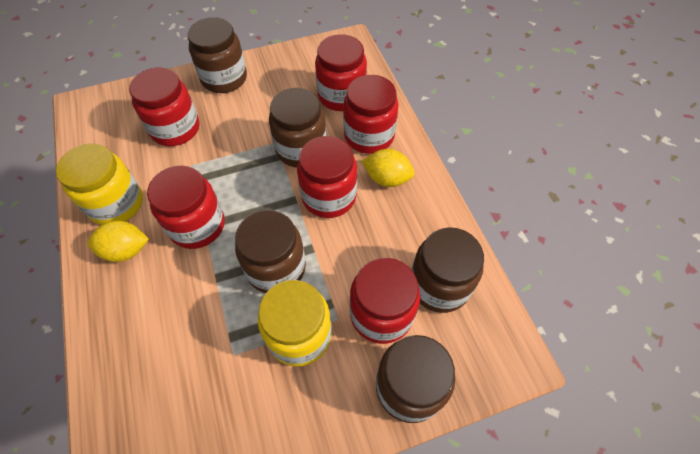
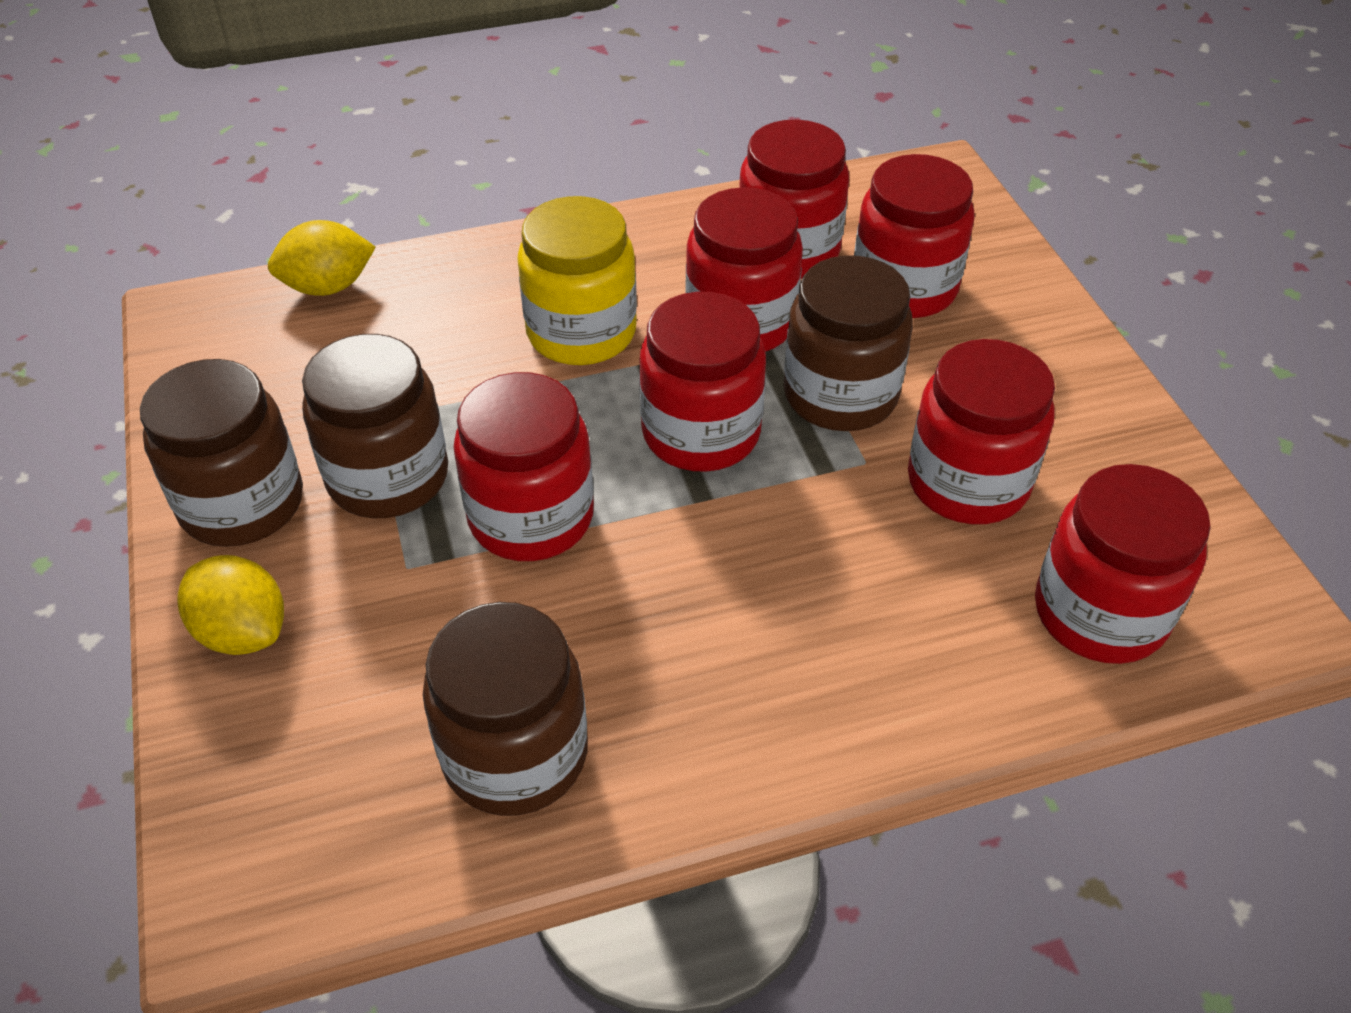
brown jar: 5 -> 4
red jar: 6 -> 7
yellow jar: 2 -> 1

